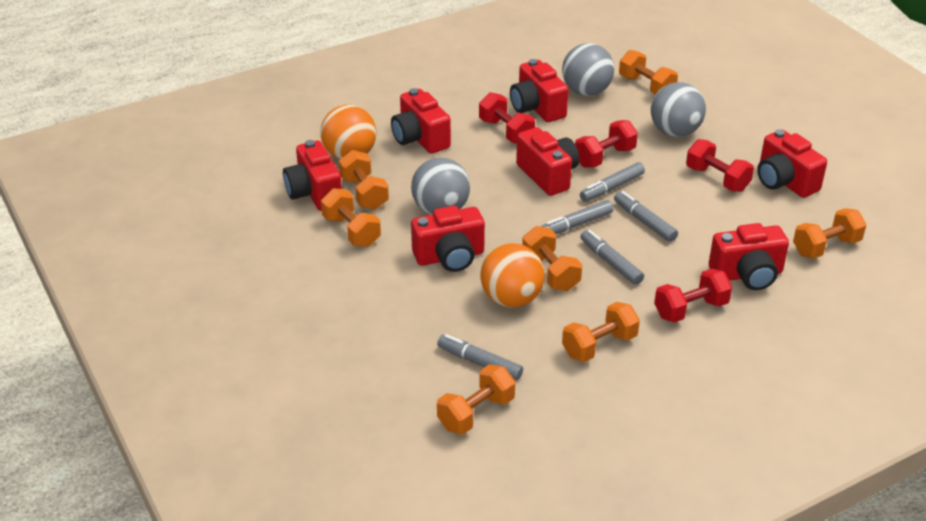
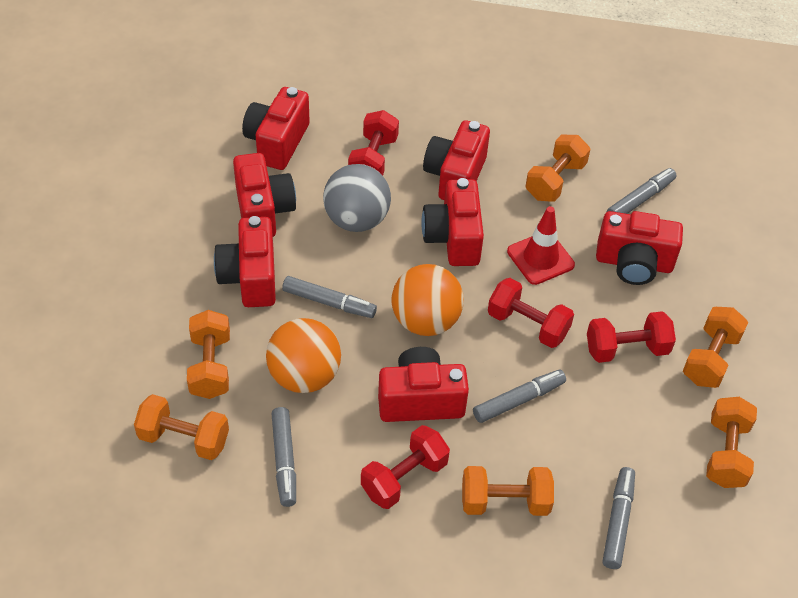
grey ball: 3 -> 1
orange dumbbell: 7 -> 6
red traffic cone: 0 -> 1

